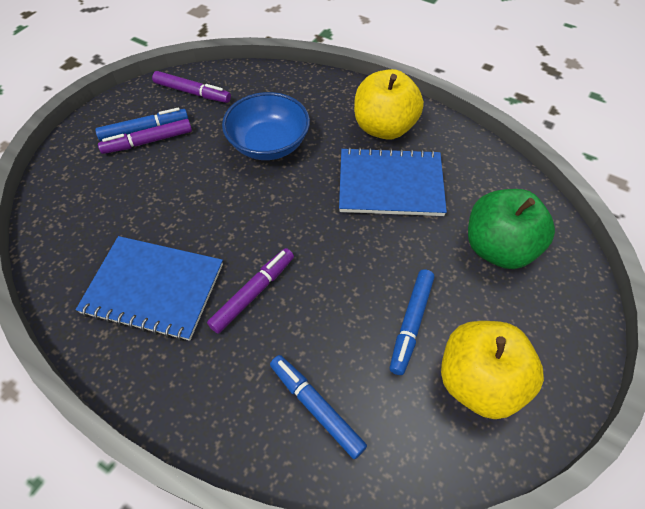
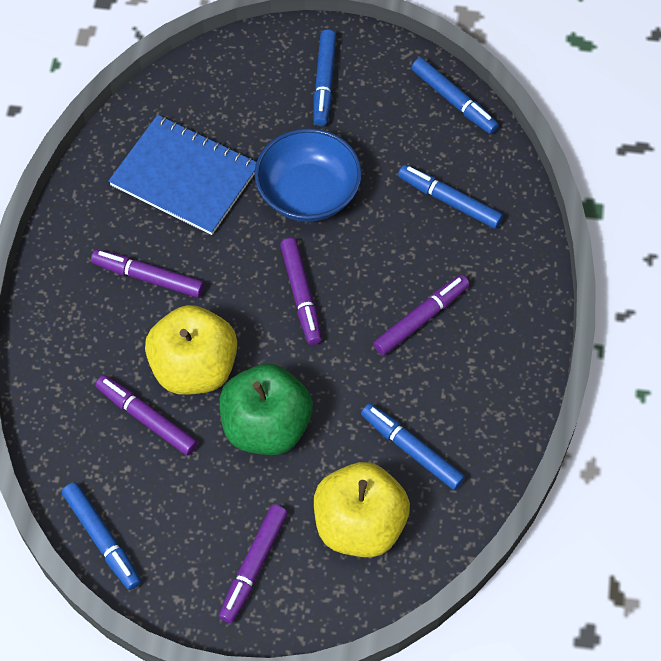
blue marker: 3 -> 5
blue notebook: 2 -> 1
purple marker: 3 -> 5

